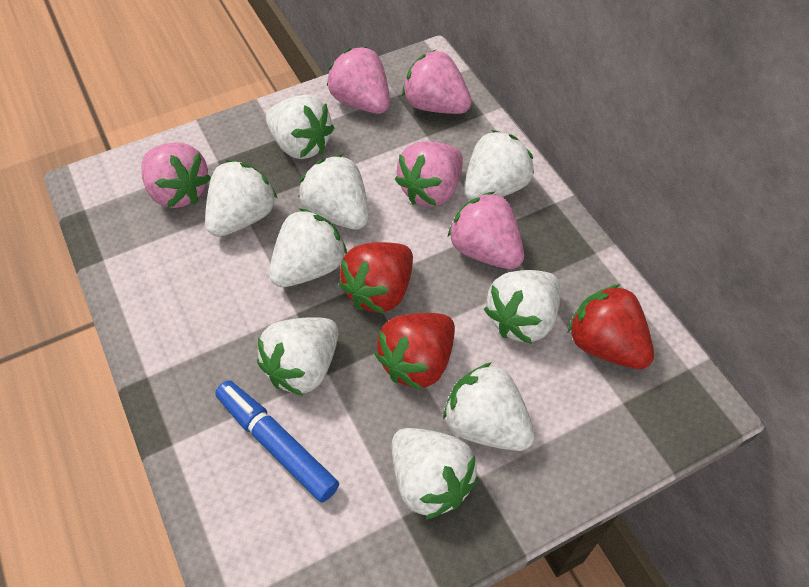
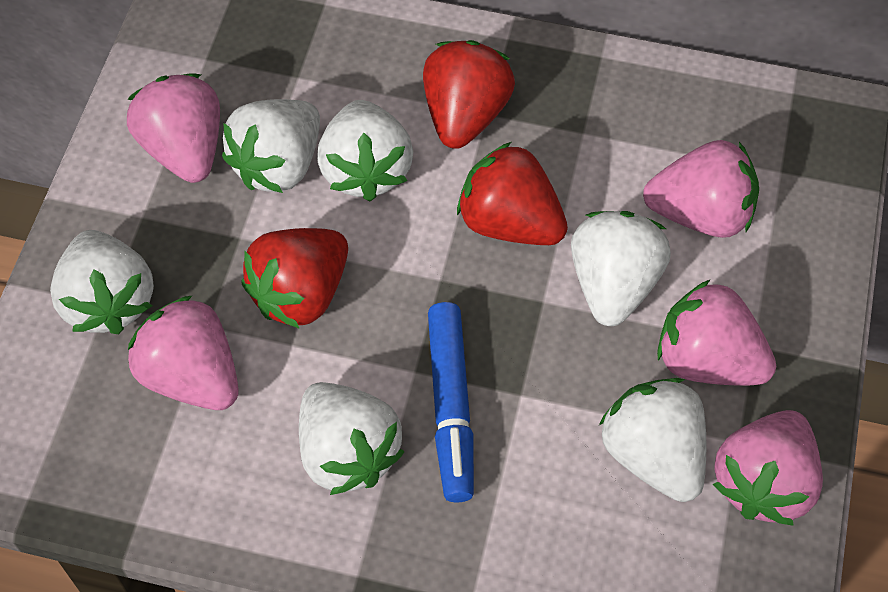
white strawberry: 9 -> 6

